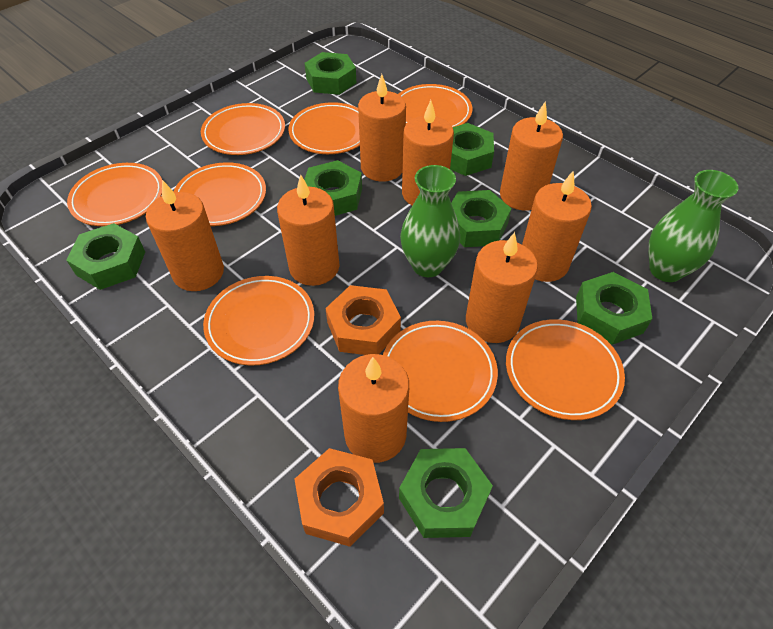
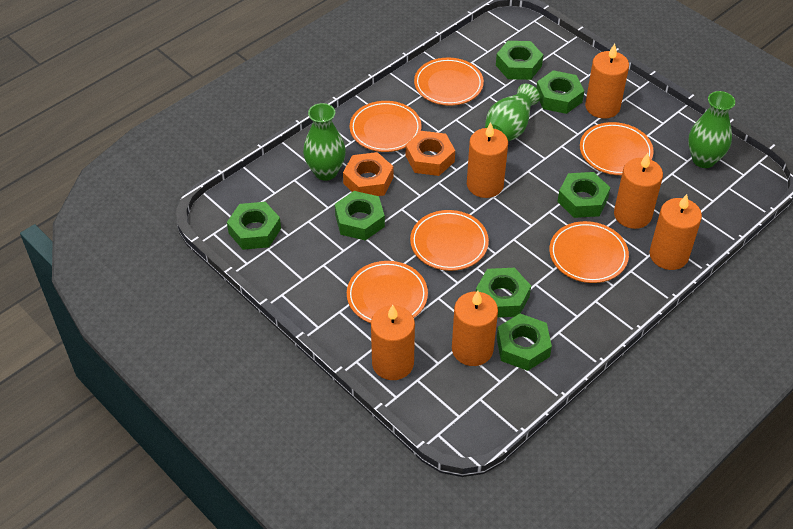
green vase: 2 -> 3
orange candle: 8 -> 6
orange plate: 8 -> 6

